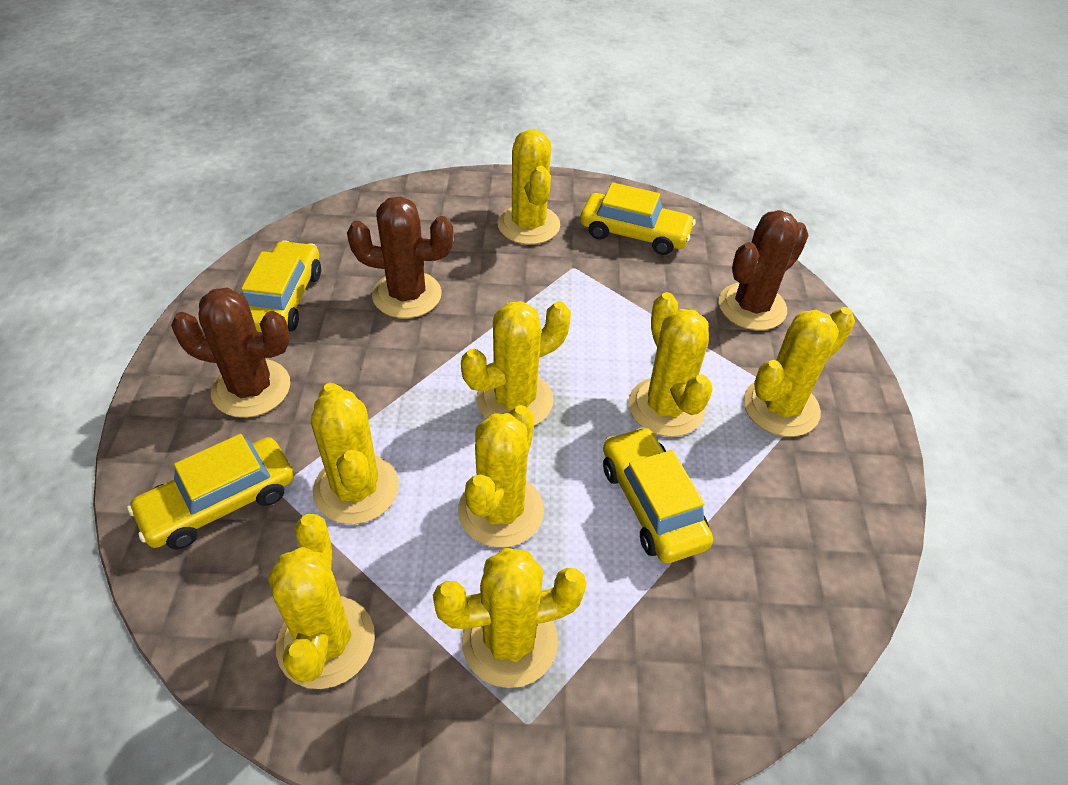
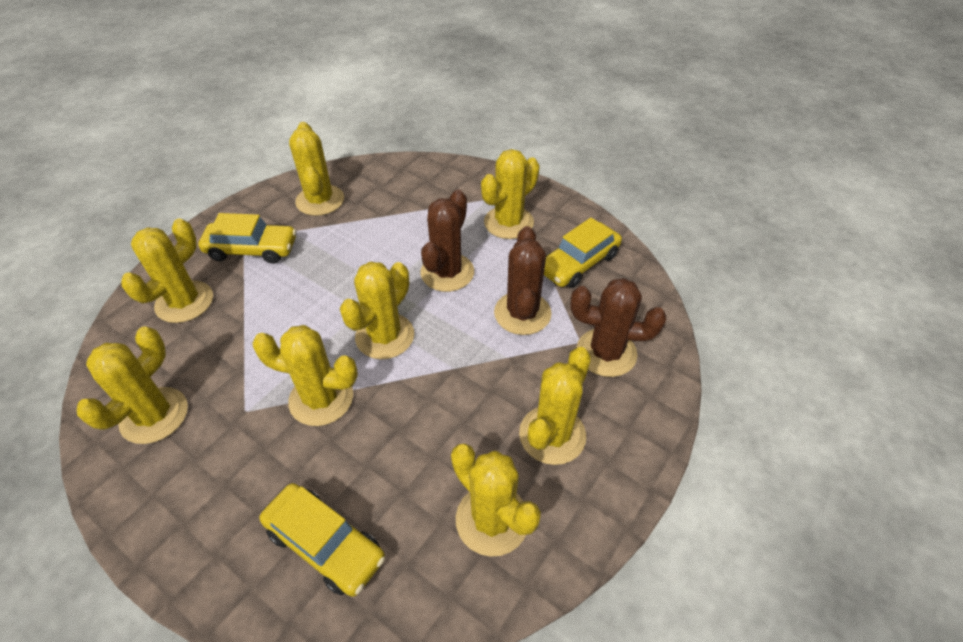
yellow car: 4 -> 3

